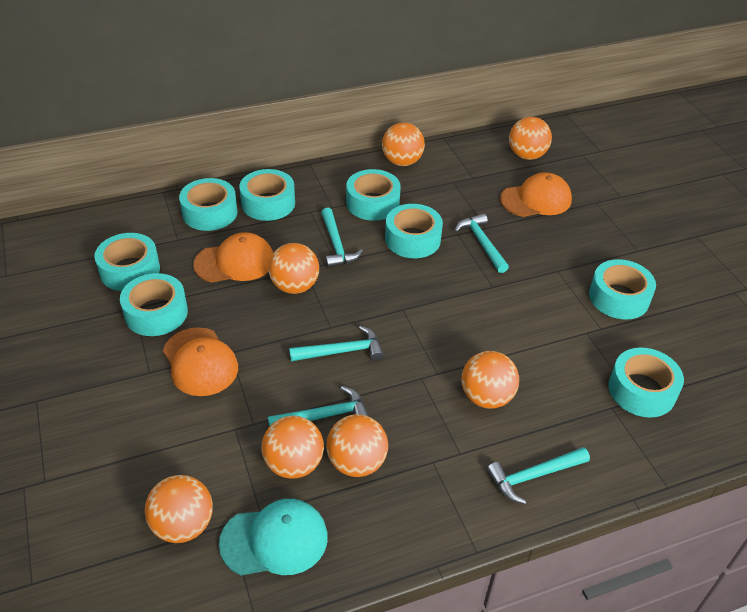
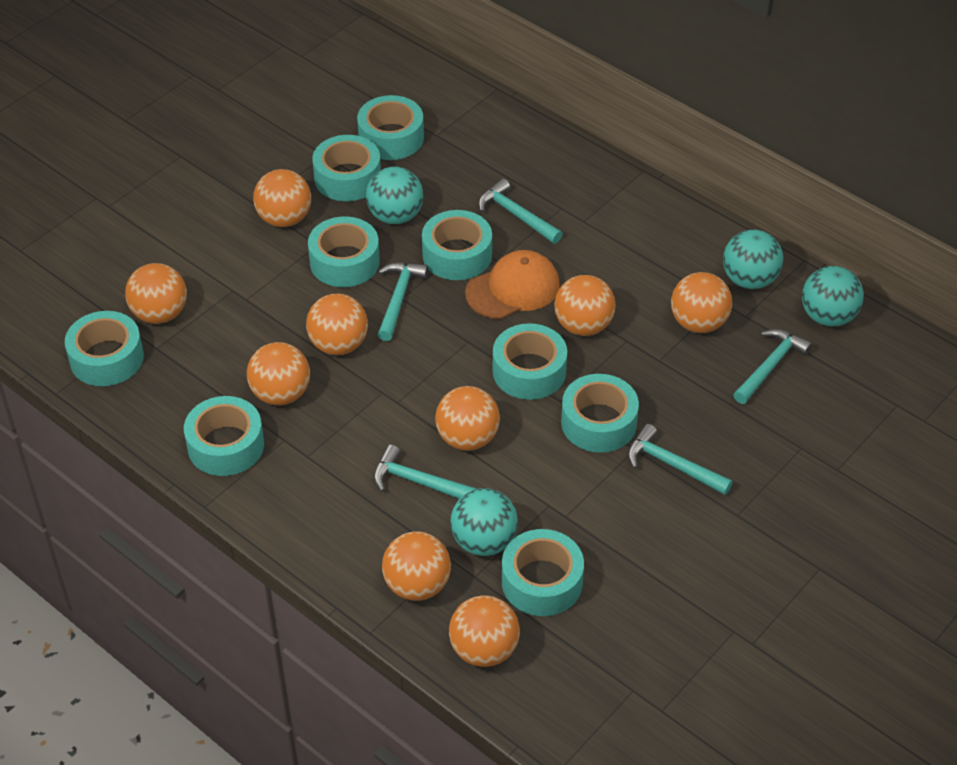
orange ball: 7 -> 9
orange cap: 3 -> 1
turquoise ball: 0 -> 4
turquoise cap: 1 -> 0
turquoise tape: 8 -> 9

